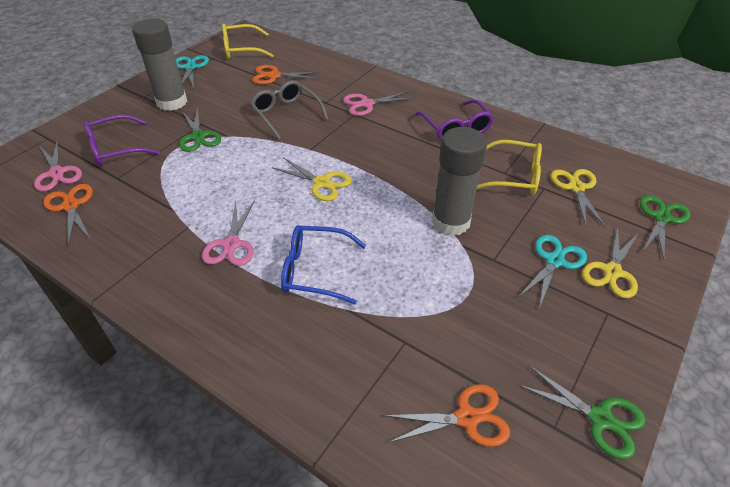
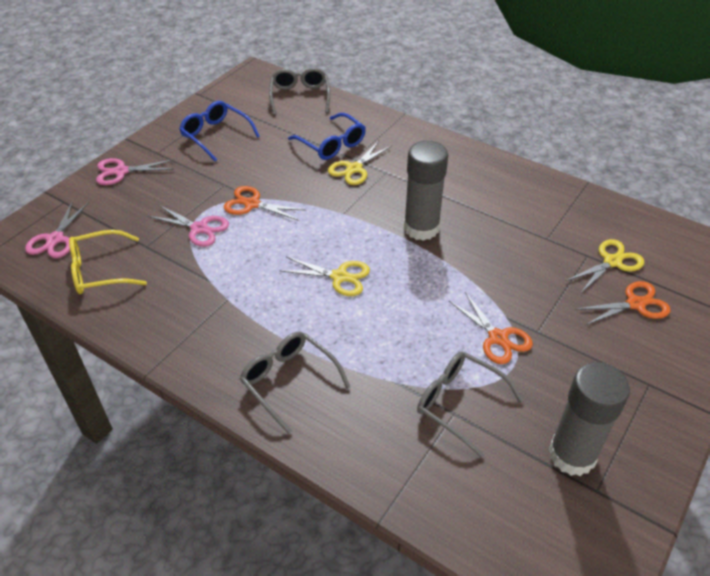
blue glasses: 1 -> 2
green scissors: 3 -> 0
grey glasses: 1 -> 3
purple glasses: 2 -> 0
turquoise scissors: 2 -> 0
yellow glasses: 2 -> 1

